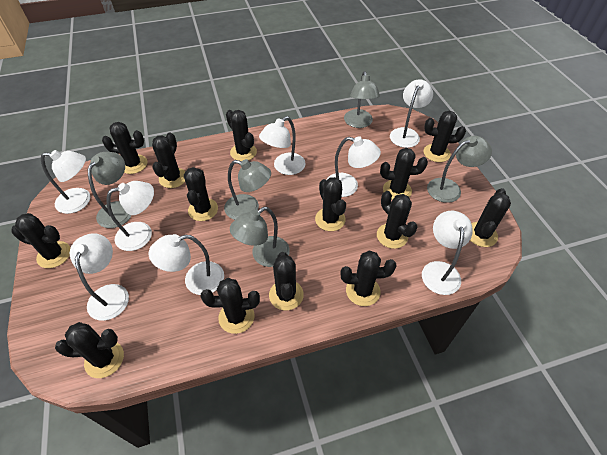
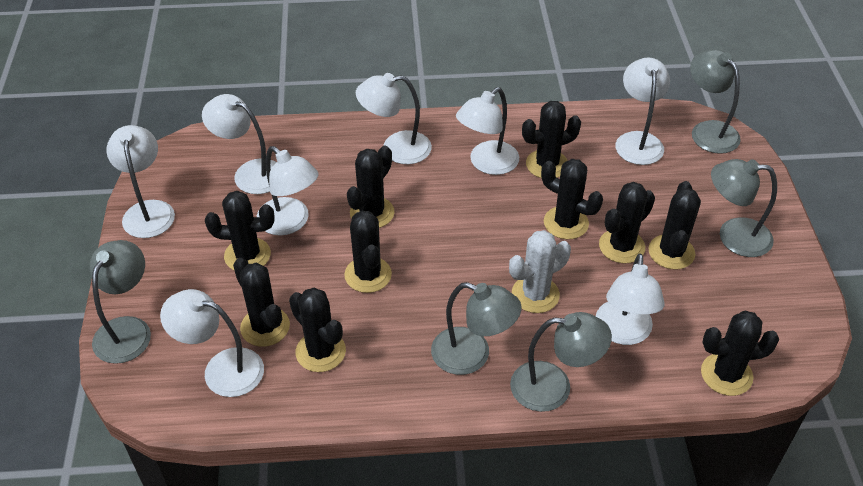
black cactus: 14 -> 10
white cactus: 0 -> 1

